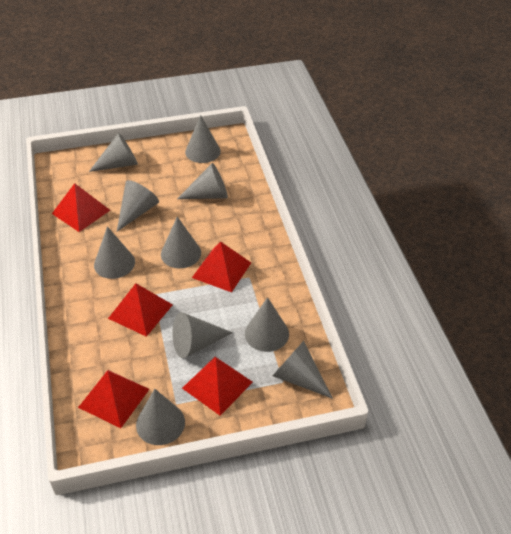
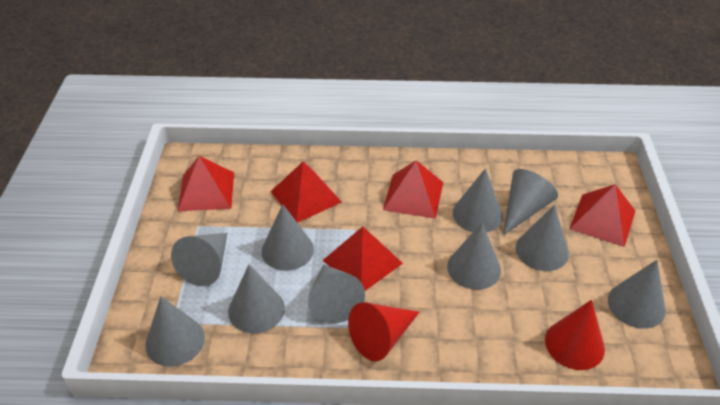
red cone: 0 -> 2

